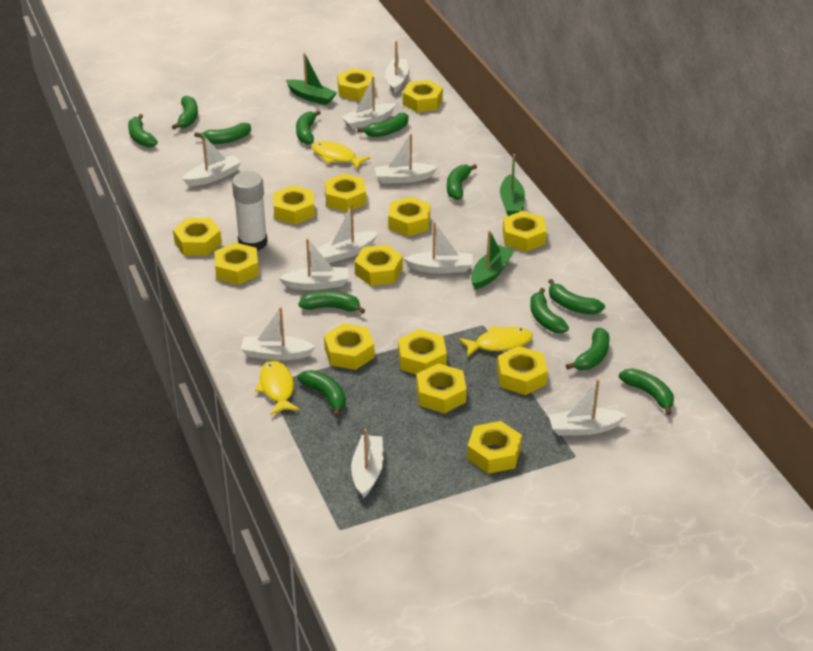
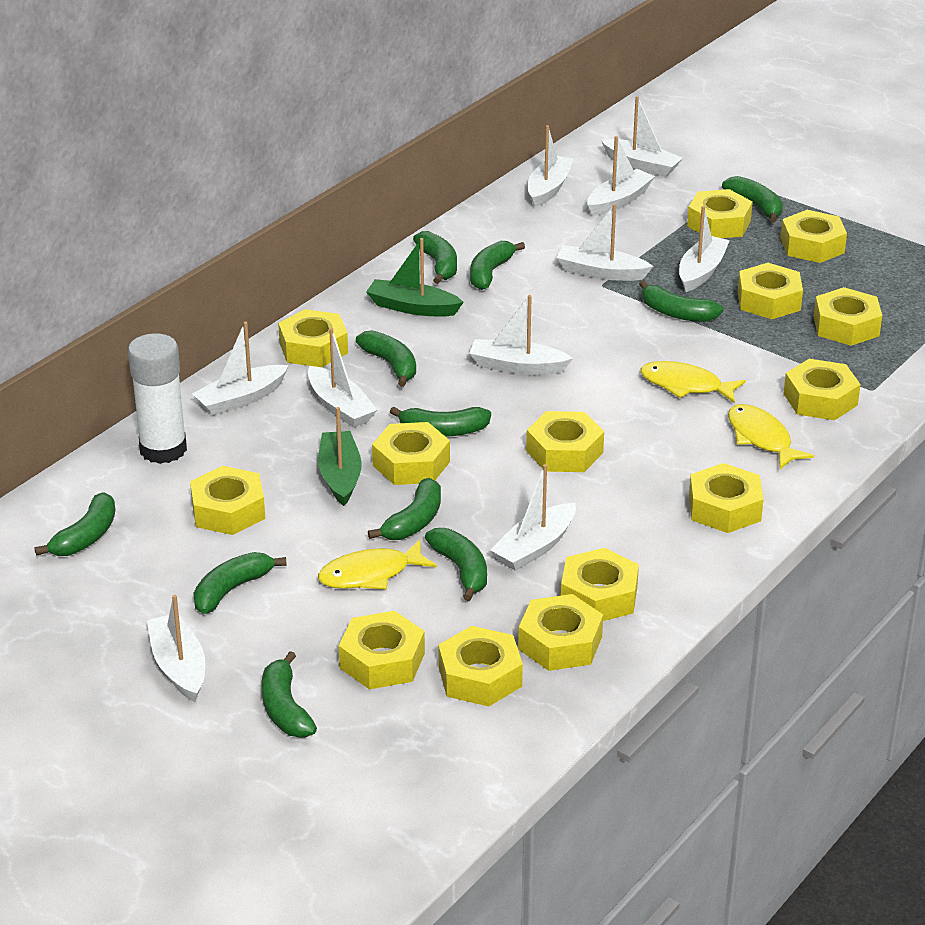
green banana: 12 -> 11
green boat: 3 -> 2

